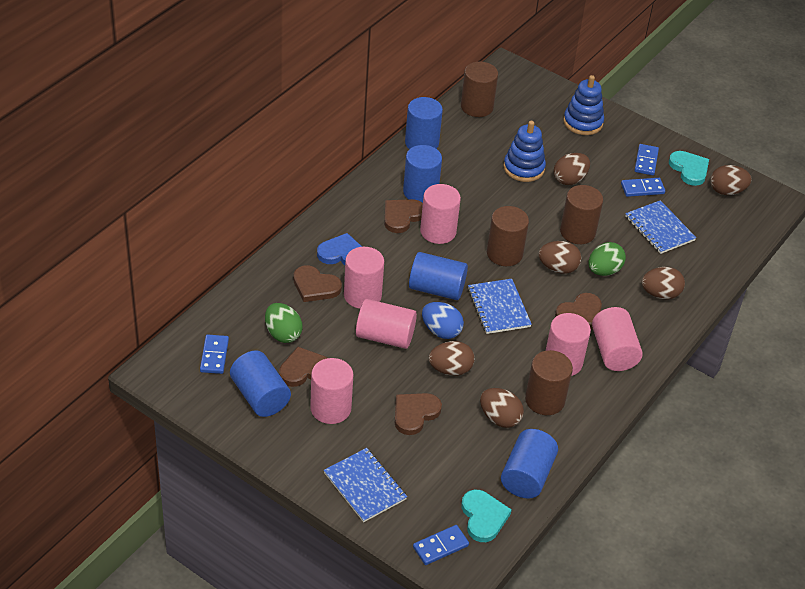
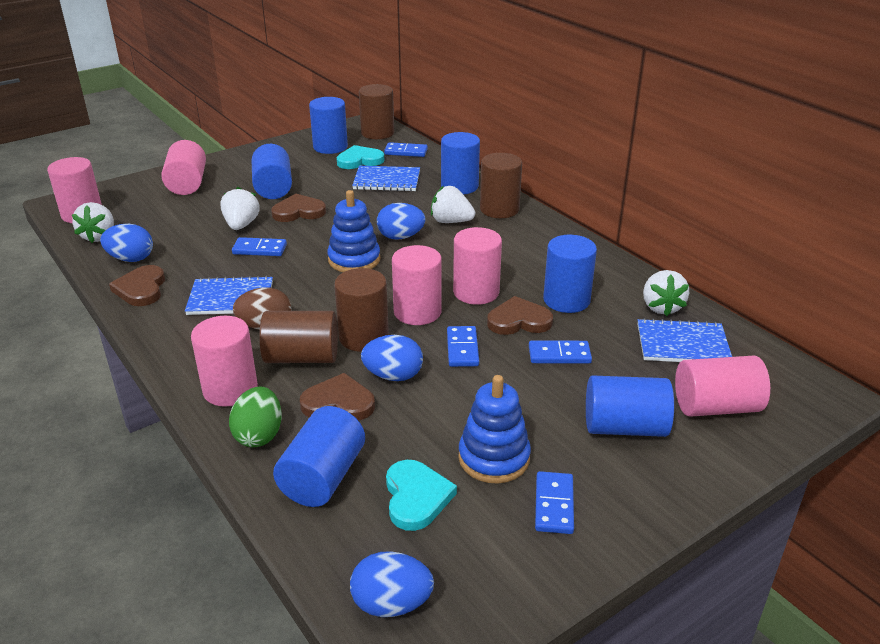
blue cylinder: 5 -> 6
blue domino: 4 -> 5
blue egg: 1 -> 4
blue heart: 1 -> 0
brown egg: 6 -> 1
brown heart: 5 -> 4
green egg: 2 -> 1
white strawberry: 0 -> 4

